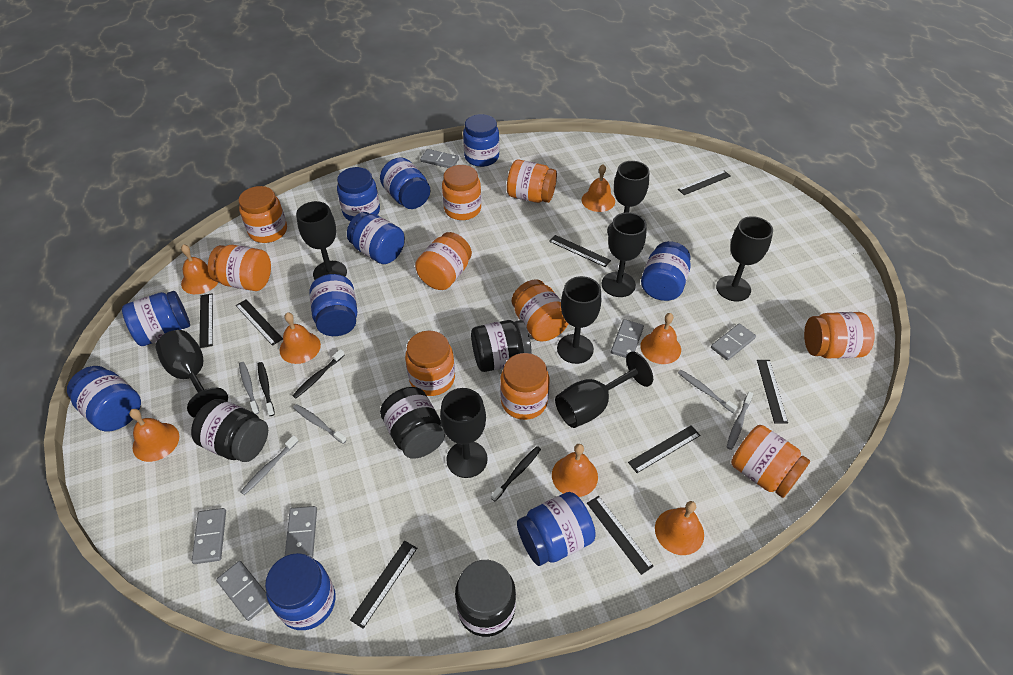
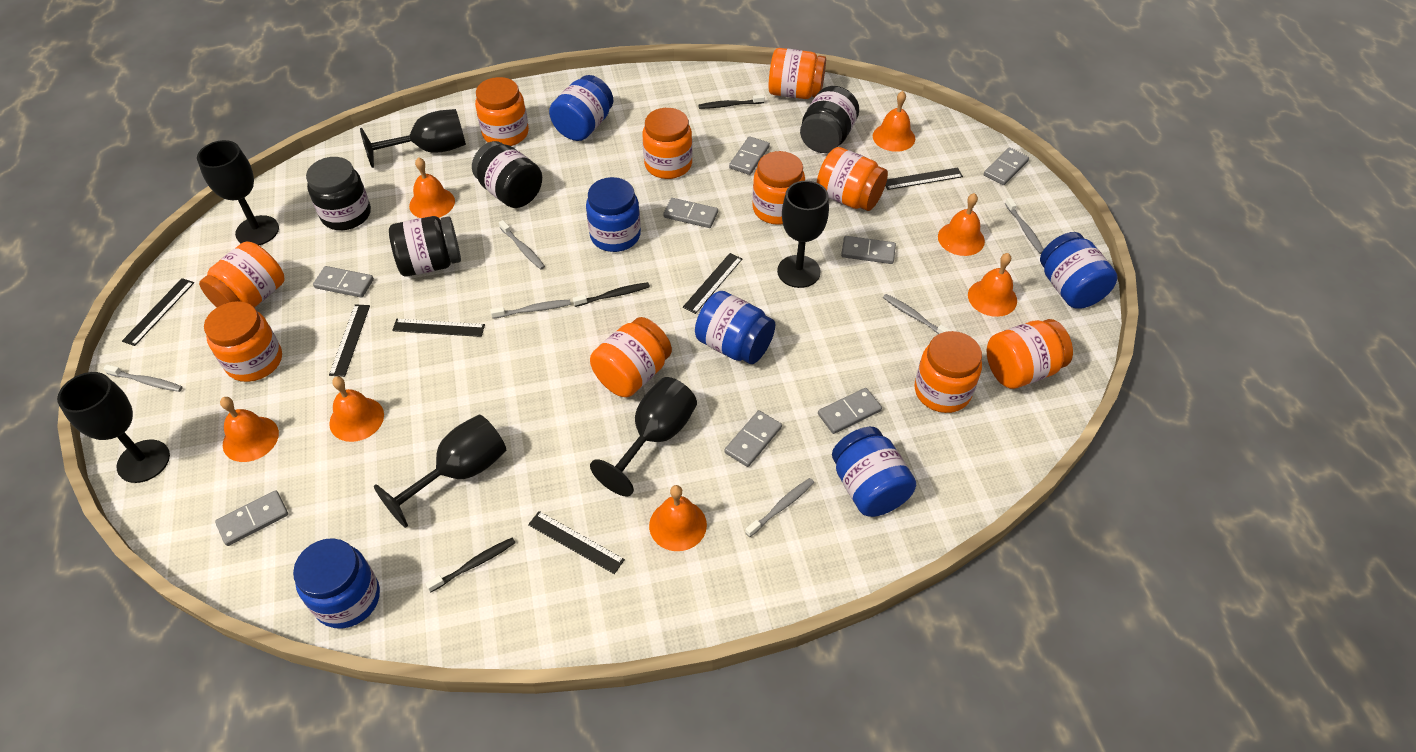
black goblet: 8 -> 6
black ruler: 8 -> 6
blue jar: 10 -> 6
grey domino: 6 -> 8
grey toothbrush: 5 -> 6

